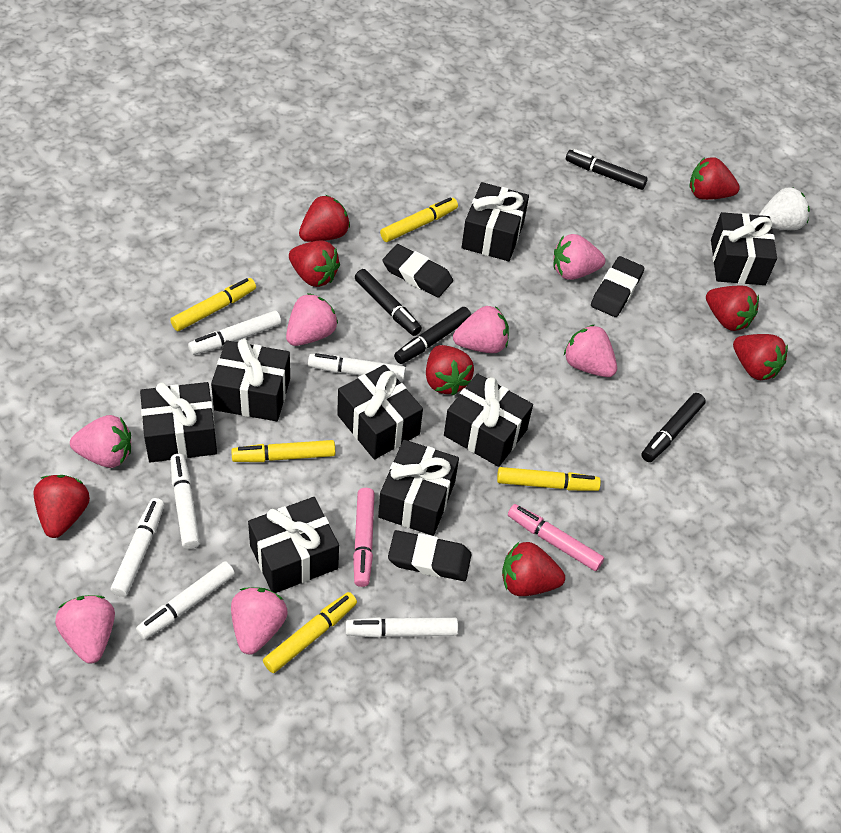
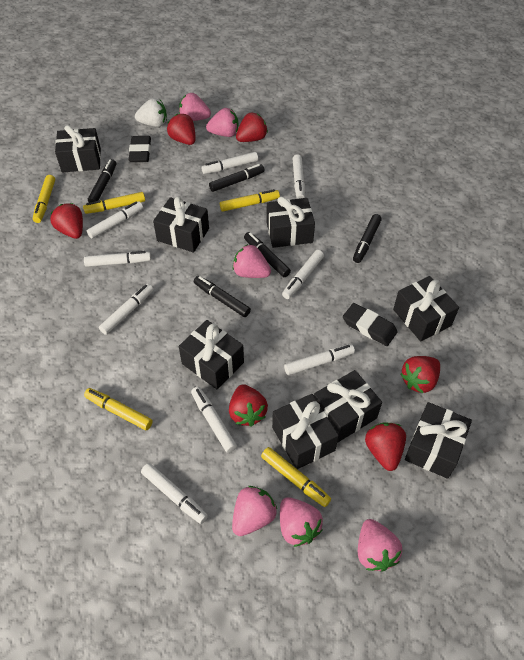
black eraser: 3 -> 2
black marker: 4 -> 5
pink marker: 2 -> 0
pink strawberry: 7 -> 6
red strawberry: 8 -> 6
white marker: 6 -> 9

